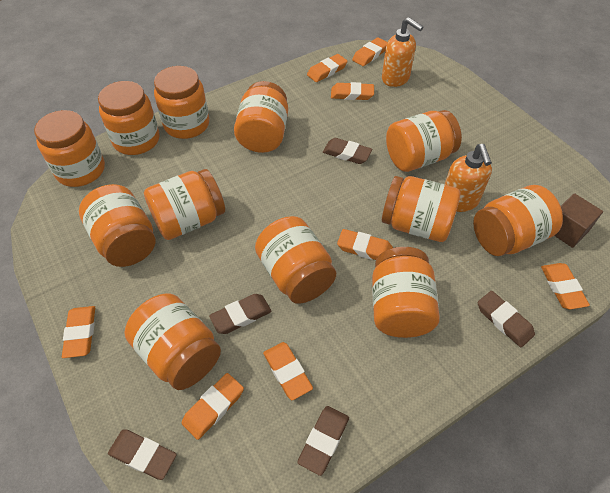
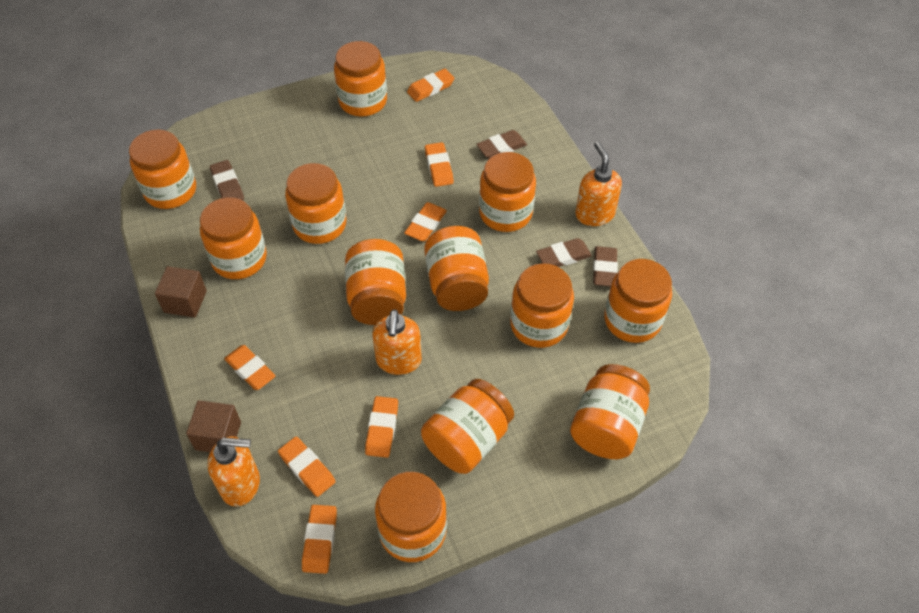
brown cube: 1 -> 2
brown eraser: 5 -> 4
orange eraser: 8 -> 7
orange soap dispenser: 2 -> 3

